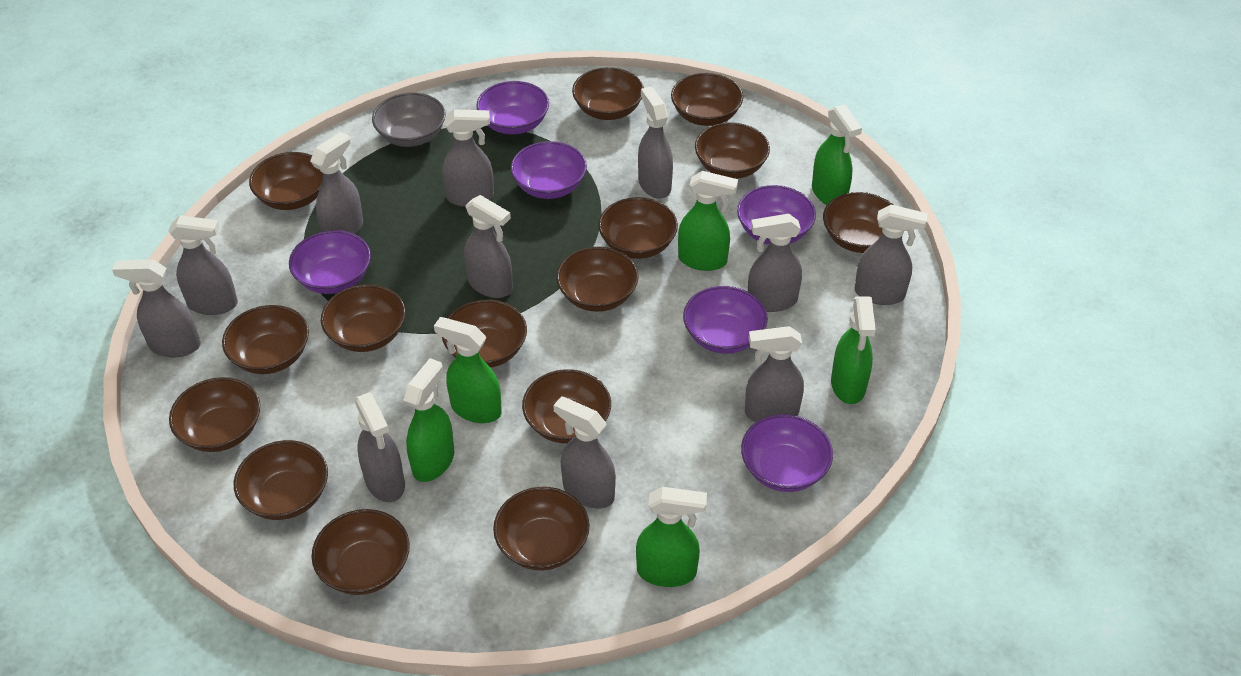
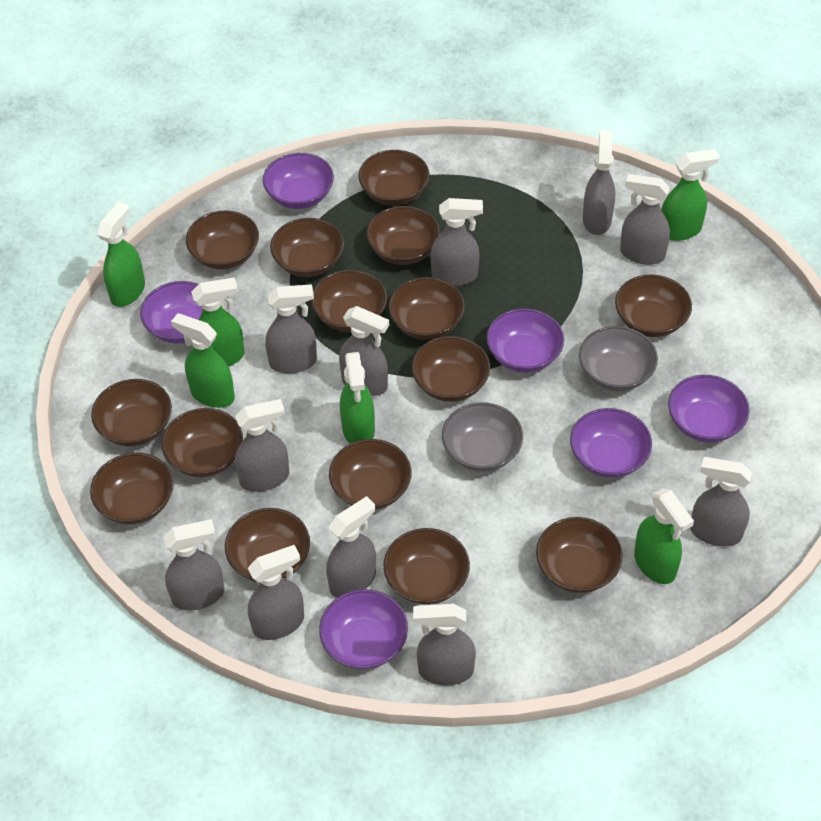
grey bowl: 1 -> 2

